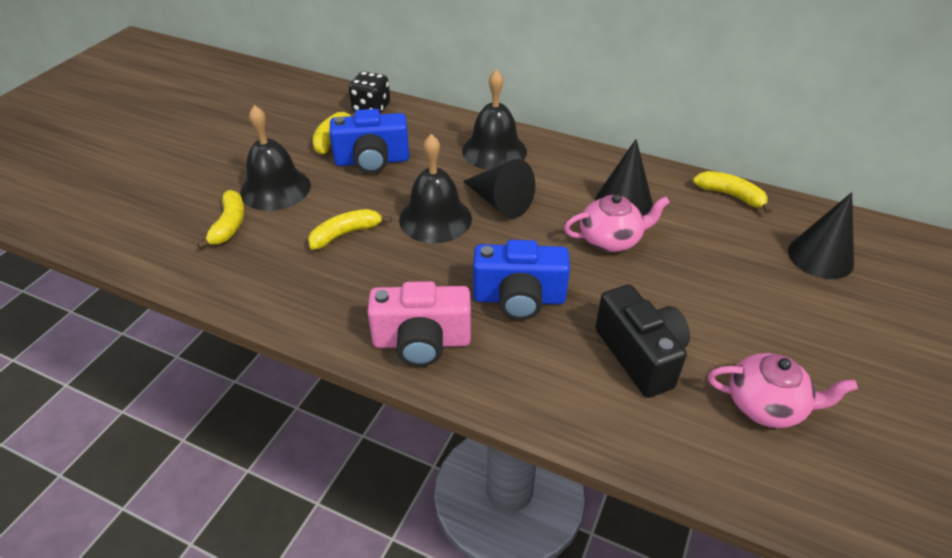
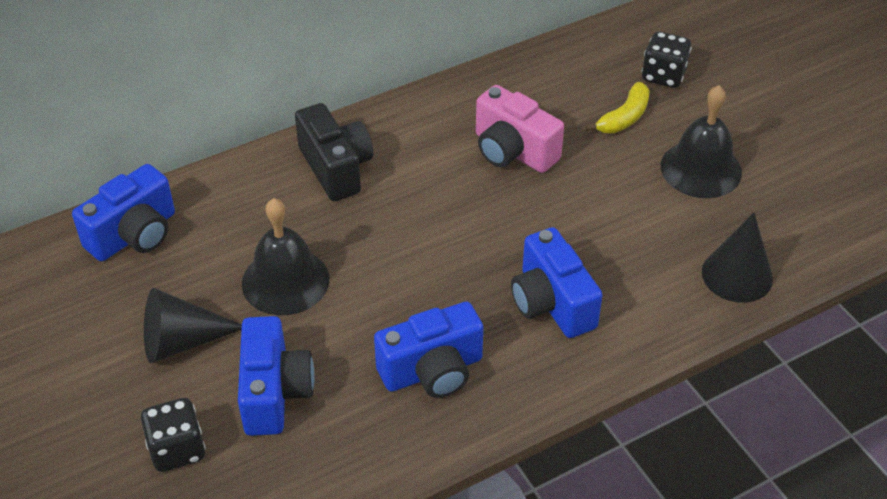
black bell: 3 -> 2
black cone: 3 -> 2
black dice: 1 -> 2
blue camera: 2 -> 4
pink teapot: 2 -> 0
yellow banana: 4 -> 1

